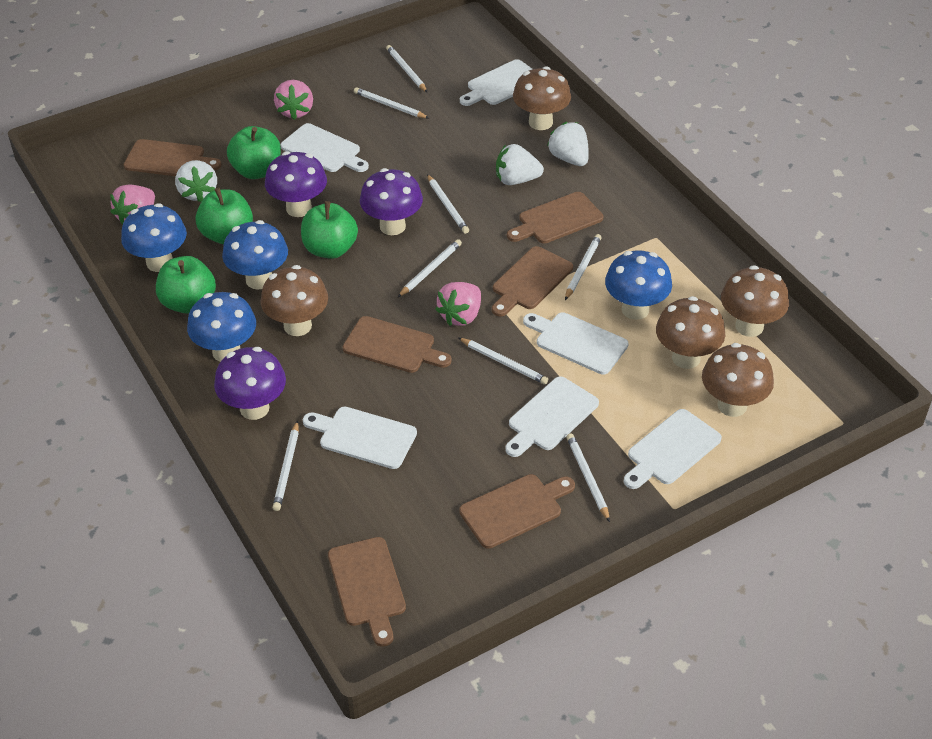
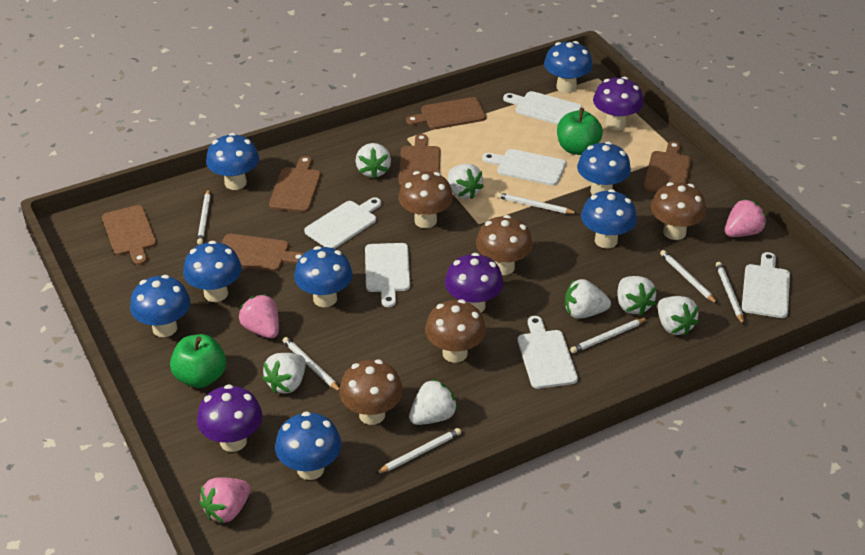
blue mushroom: 4 -> 8
green apple: 4 -> 2
white pencil: 8 -> 7
white strawberry: 3 -> 7

